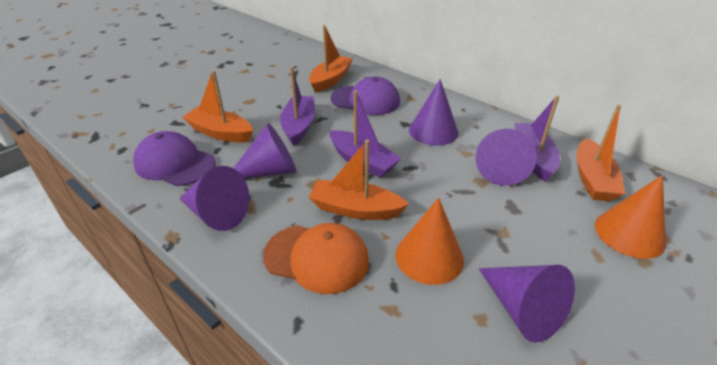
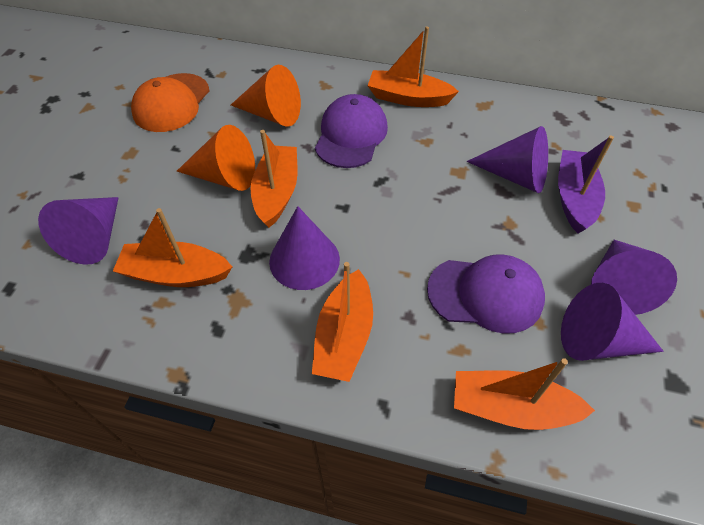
orange boat: 4 -> 5
purple boat: 3 -> 1

